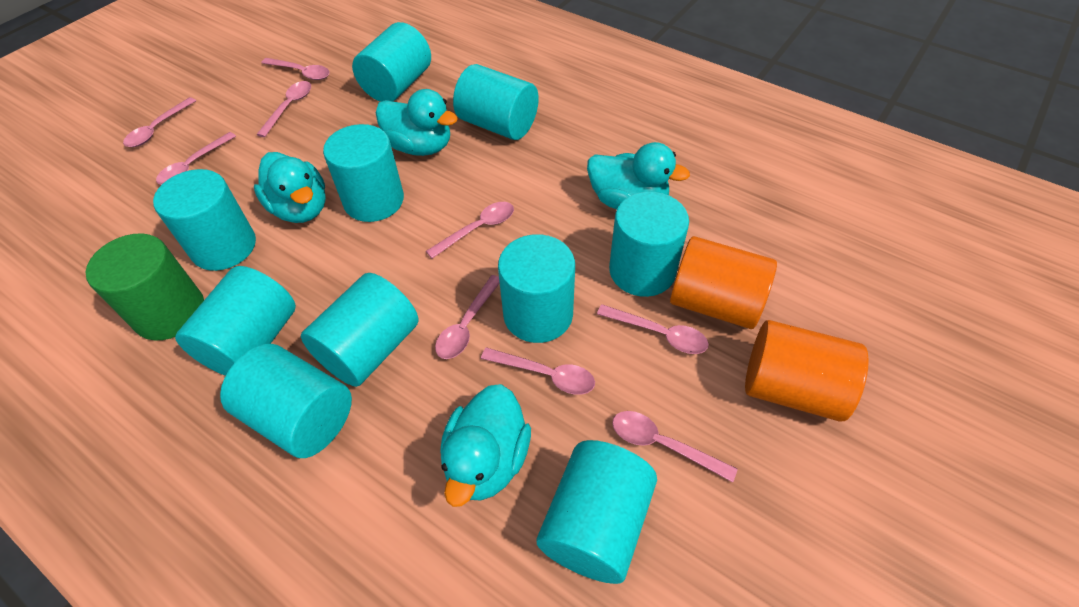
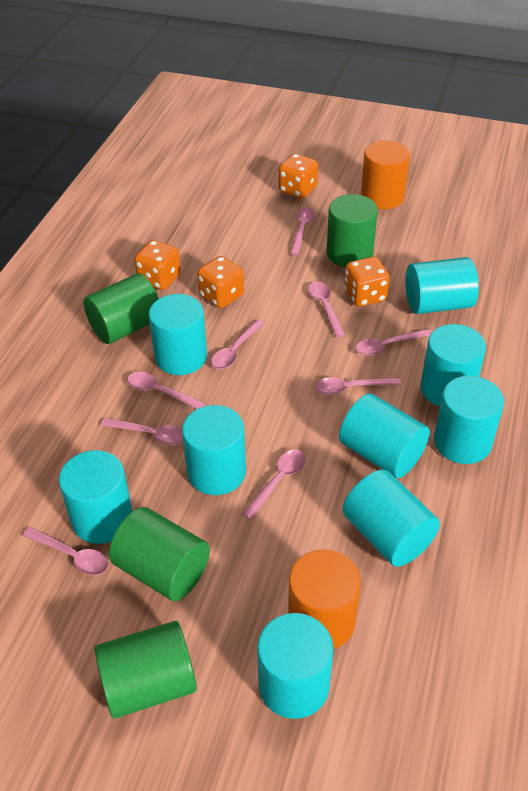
green cylinder: 1 -> 4
orange dice: 0 -> 4
turquoise cylinder: 10 -> 9
turquoise duck: 4 -> 0

